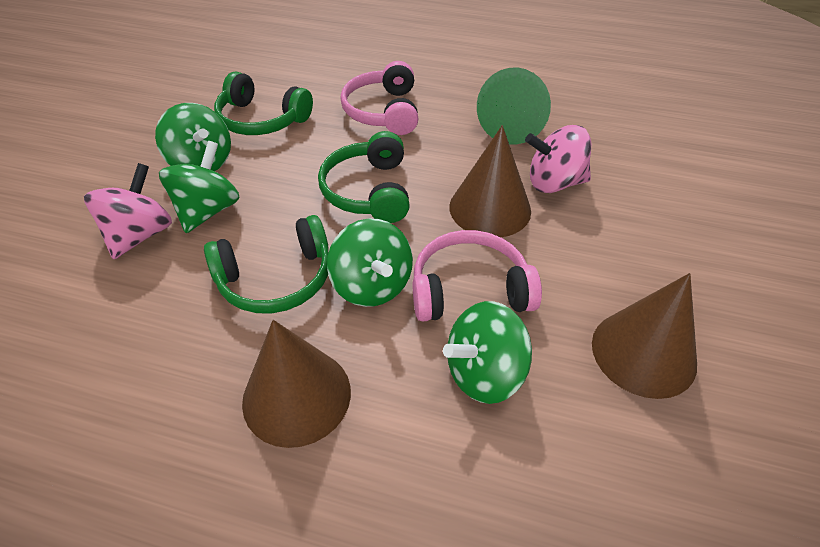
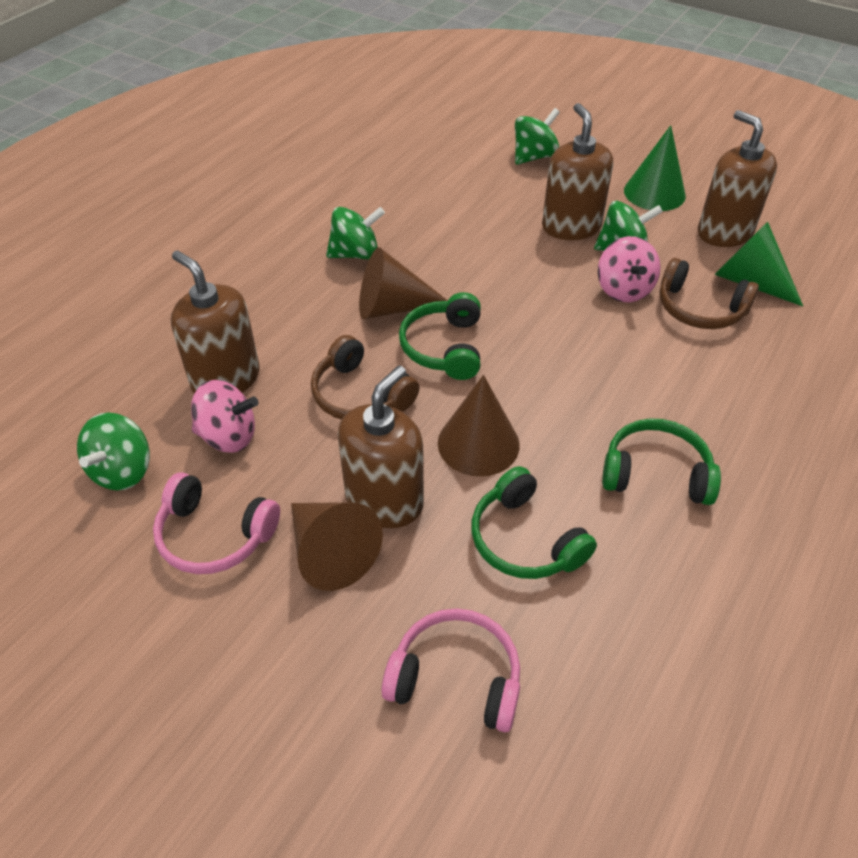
brown headphones: 0 -> 2
brown soap dispenser: 0 -> 4
green cone: 1 -> 2

